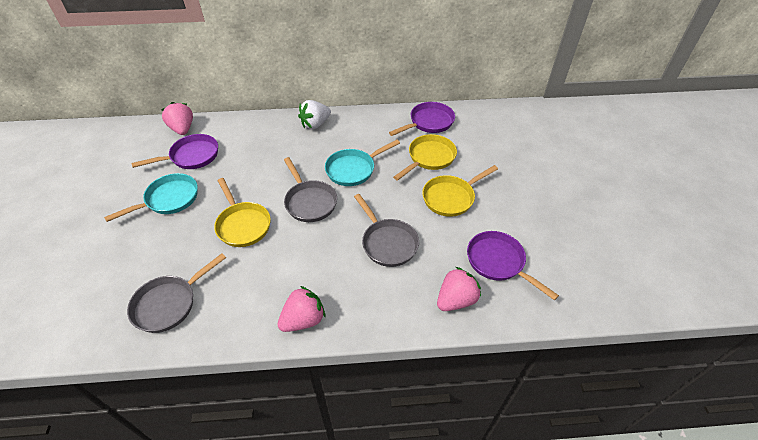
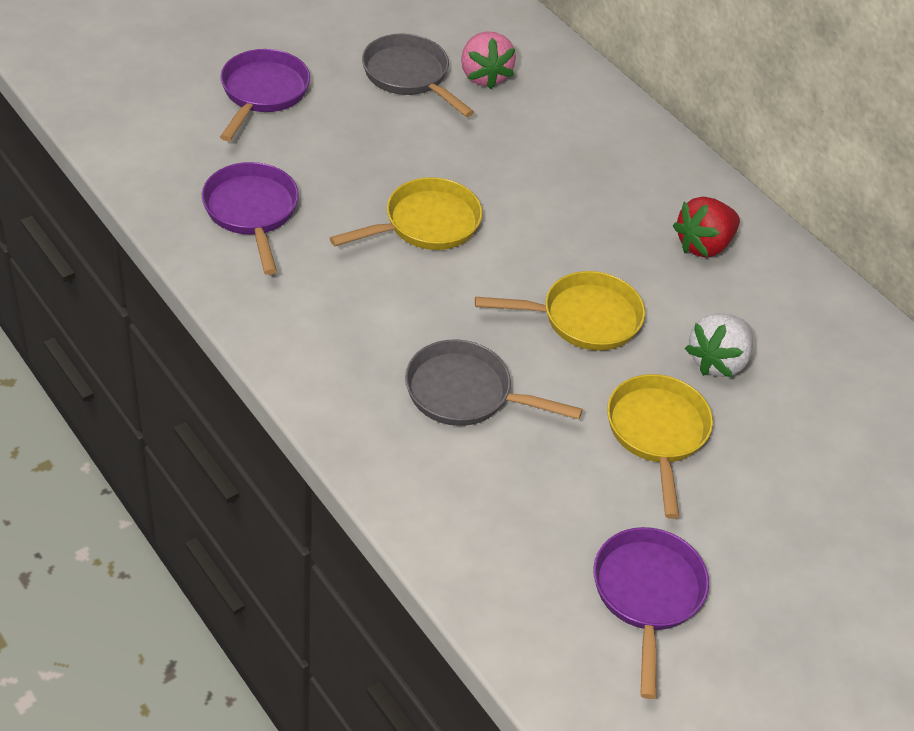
grey pan: 3 -> 2
pink strawberry: 3 -> 1
red strawberry: 0 -> 1
turquoise pan: 2 -> 0

